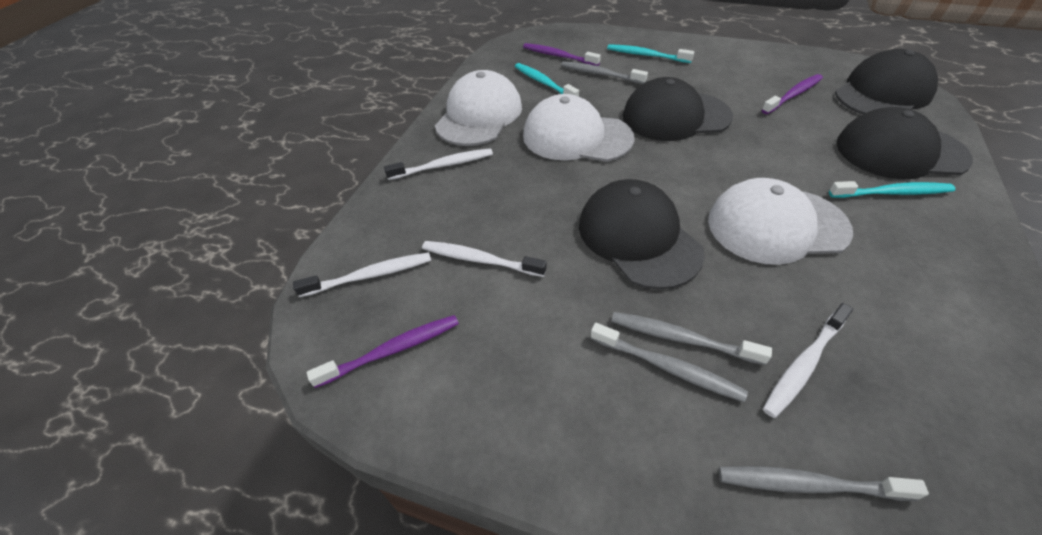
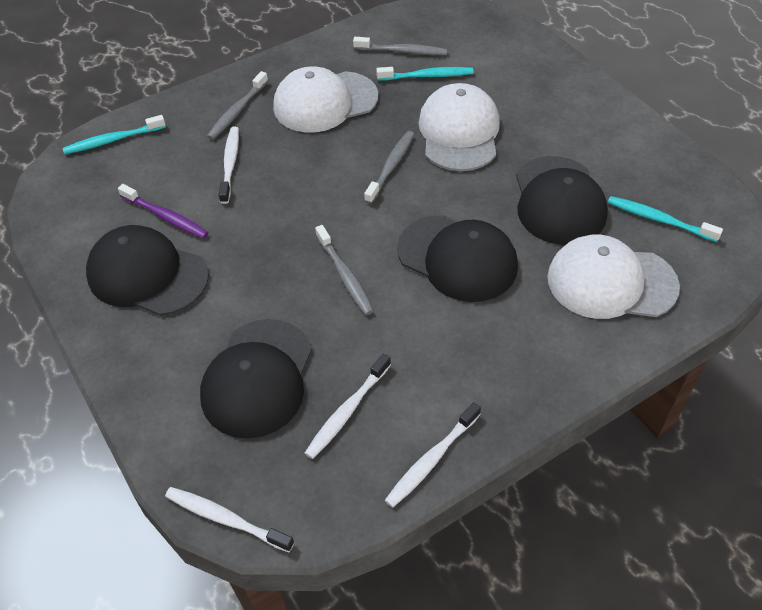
purple toothbrush: 3 -> 1

